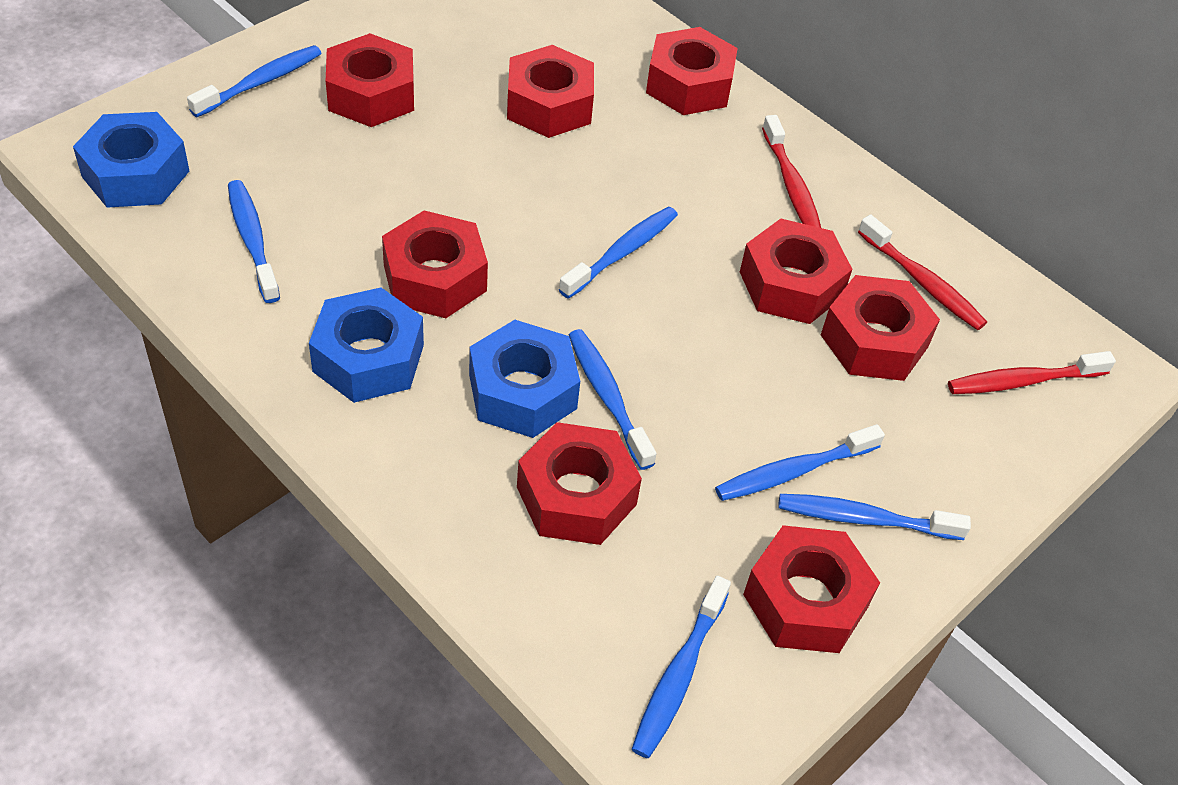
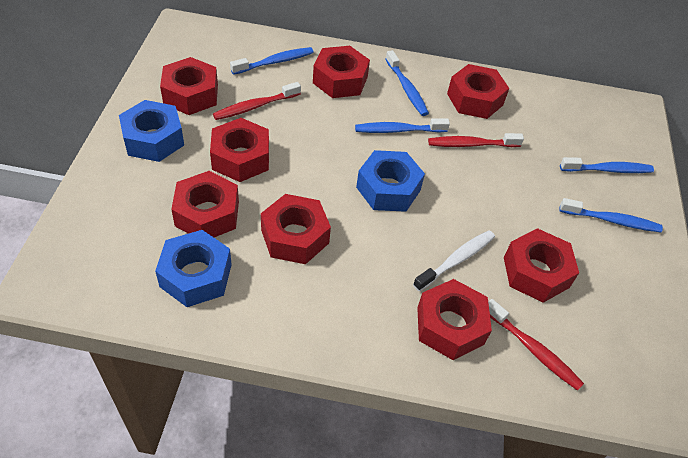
blue toothbrush: 7 -> 5
white toothbrush: 0 -> 1

